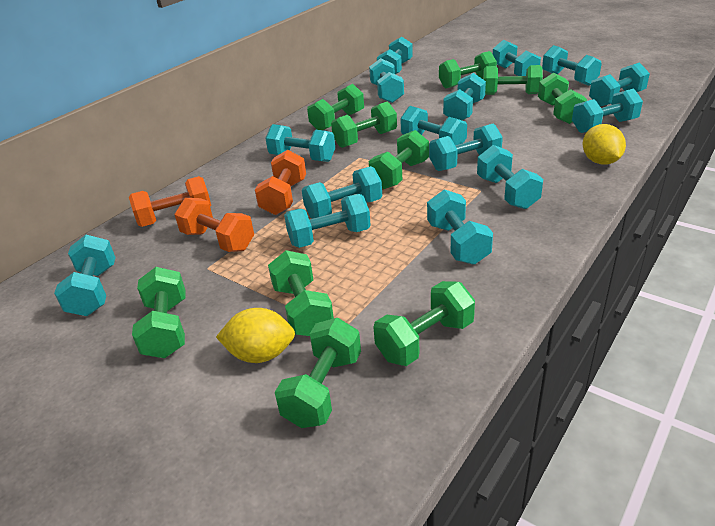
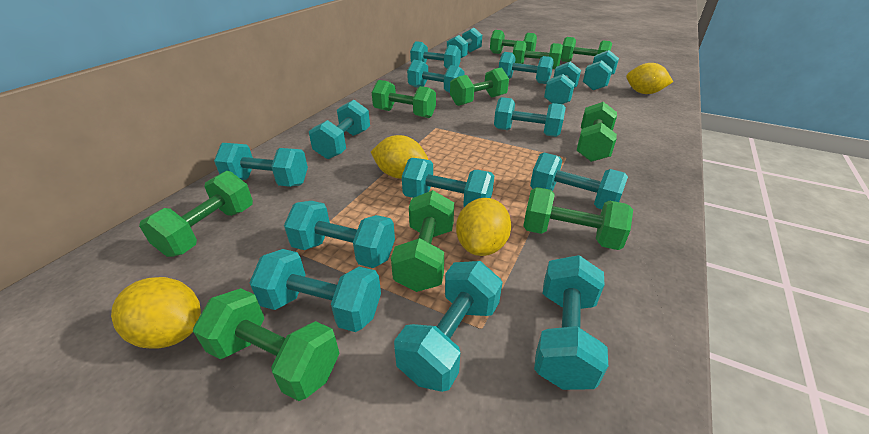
orange dumbbell: 3 -> 0
yellow lemon: 2 -> 4

